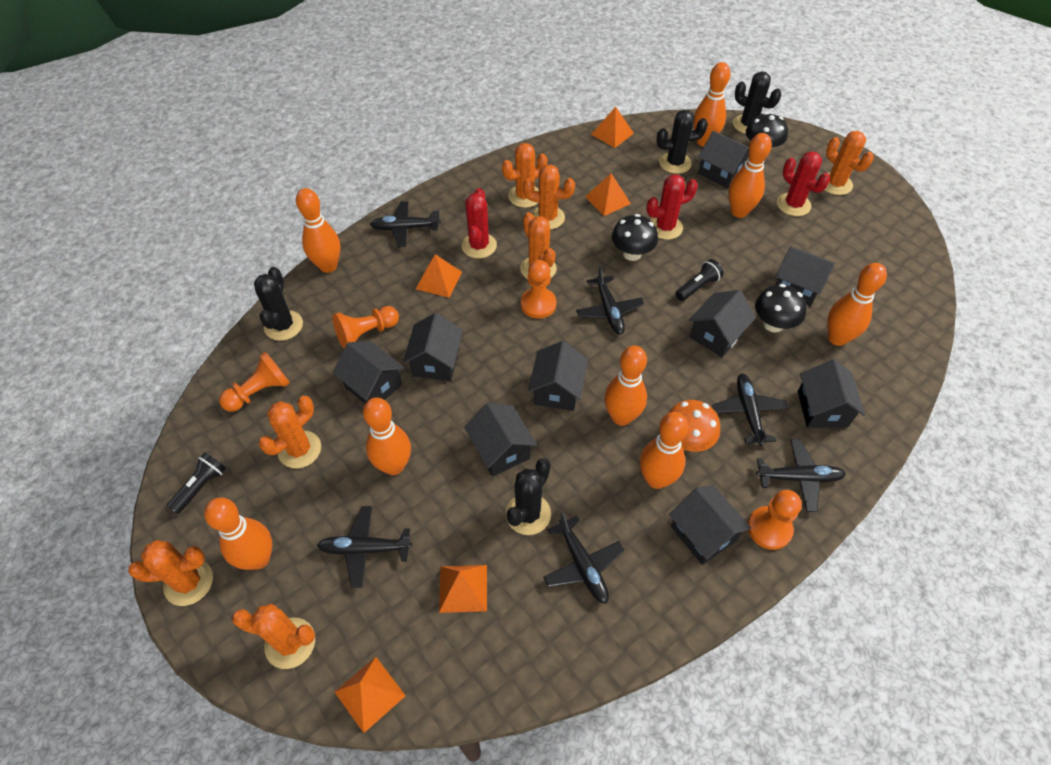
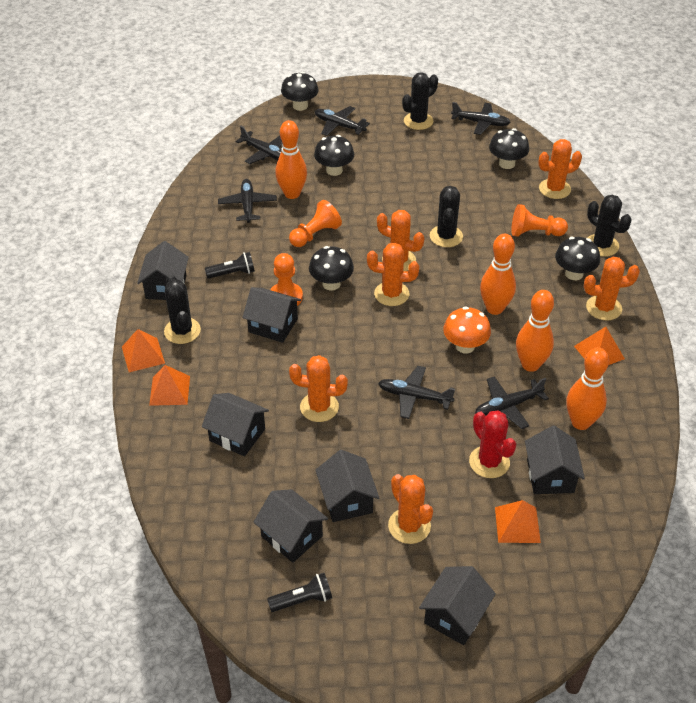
black house: 9 -> 7
black mushroom: 3 -> 5
orange bowling pin: 8 -> 4
orange cactus: 7 -> 6
orange pawn: 4 -> 3
orange pyramid: 5 -> 4
red cactus: 3 -> 1

